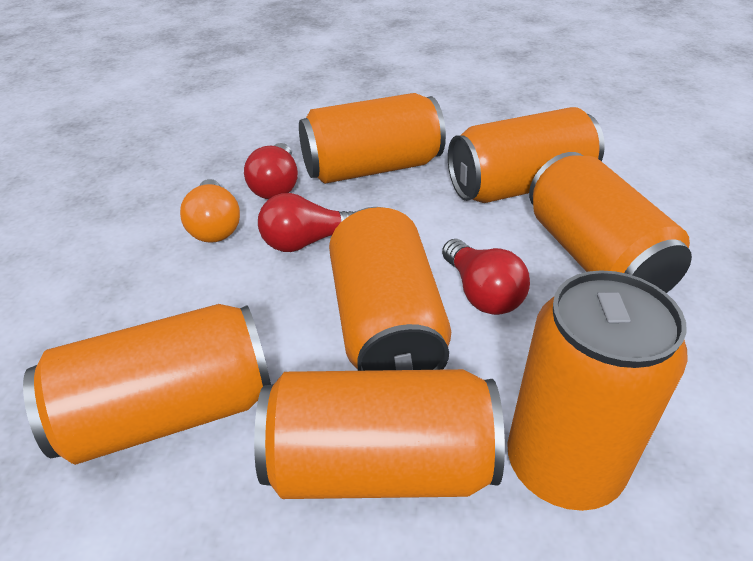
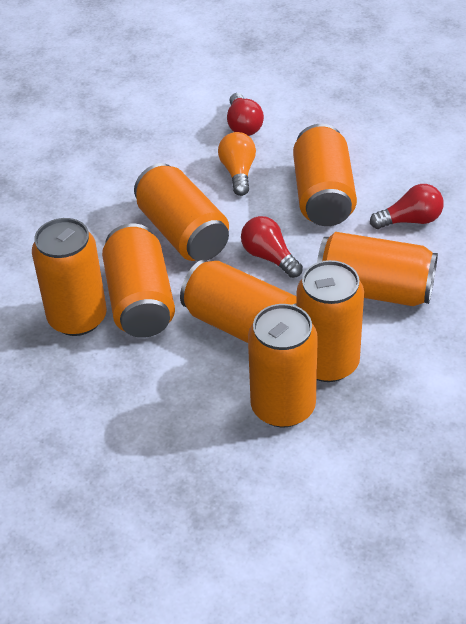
orange can: 7 -> 8

